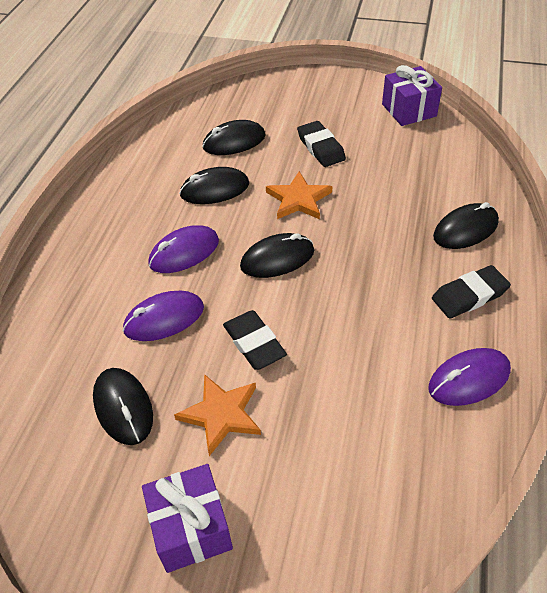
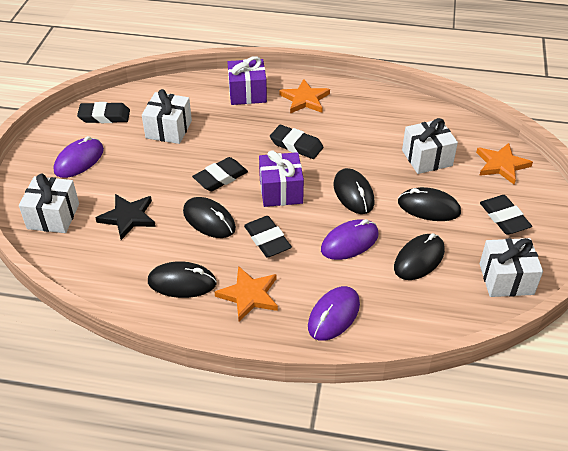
black eraser: 3 -> 5
black star: 0 -> 1
orange star: 2 -> 3
white gift: 0 -> 4

